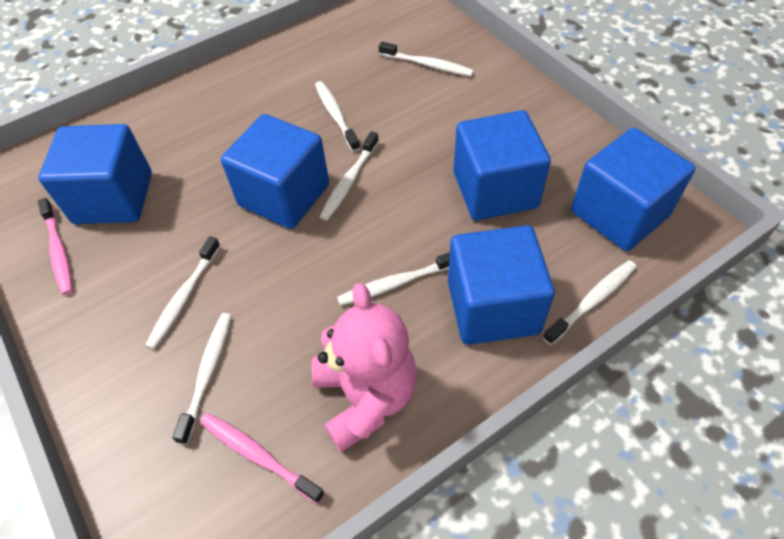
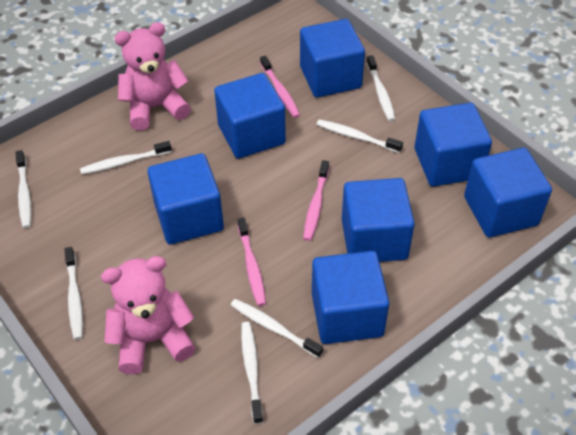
blue cube: 5 -> 7
pink teddy bear: 1 -> 2
pink toothbrush: 2 -> 3

